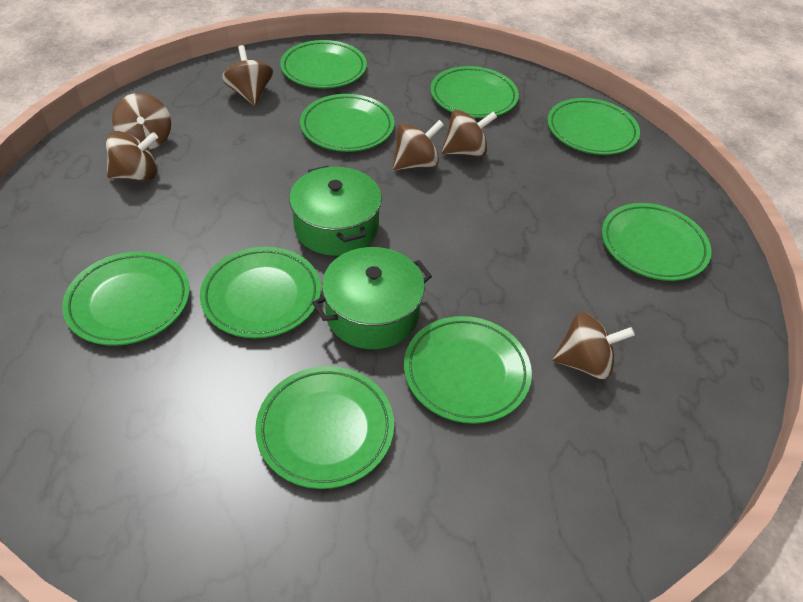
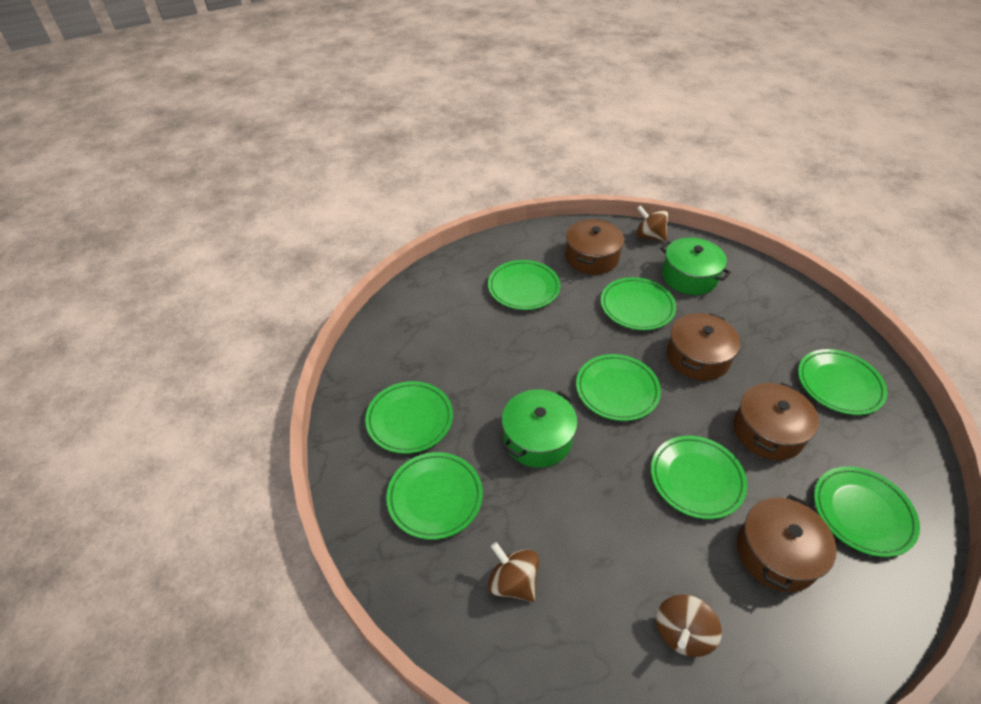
brown pot: 0 -> 4
brown spinning top: 6 -> 3
green plate: 9 -> 8

